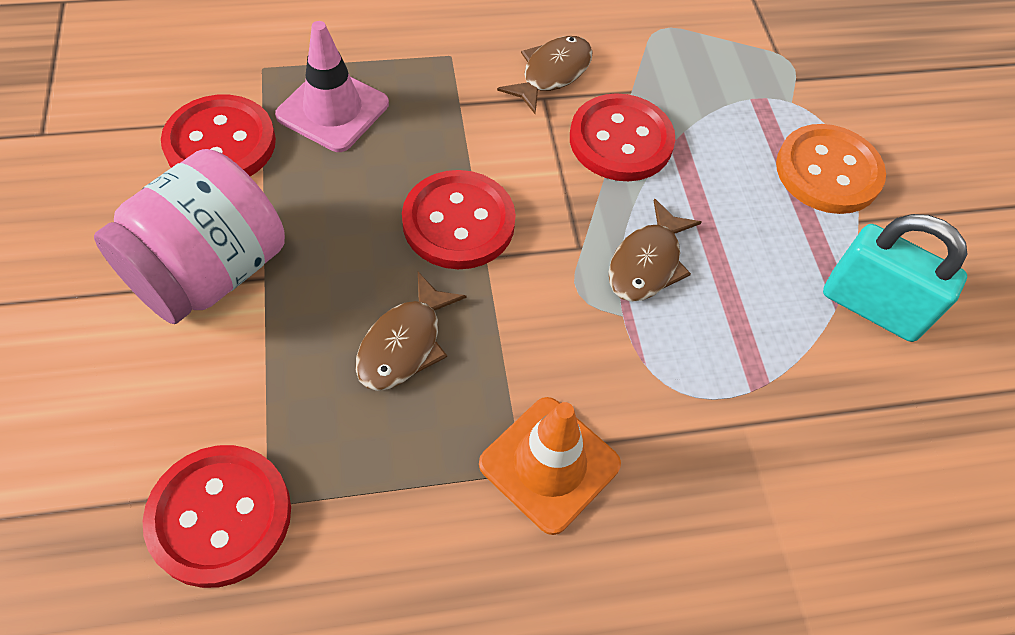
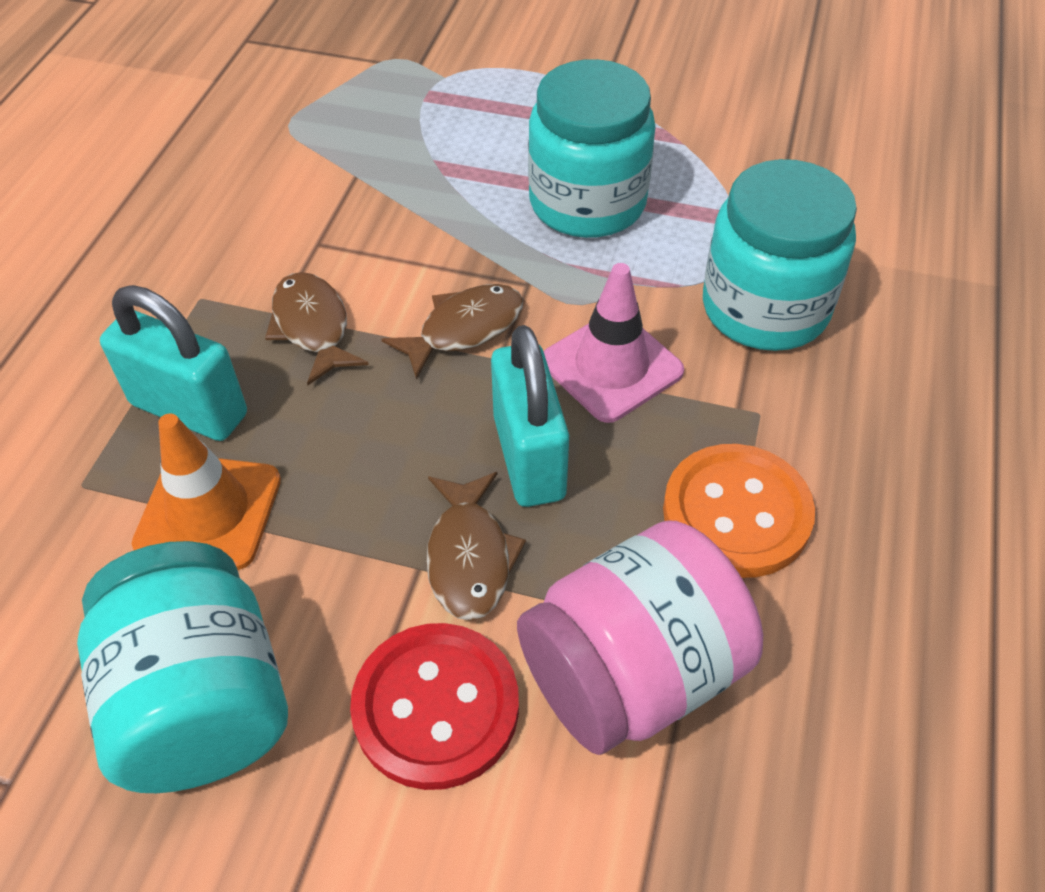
red button: 4 -> 1
turquoise jar: 0 -> 3
turquoise padlock: 1 -> 2

